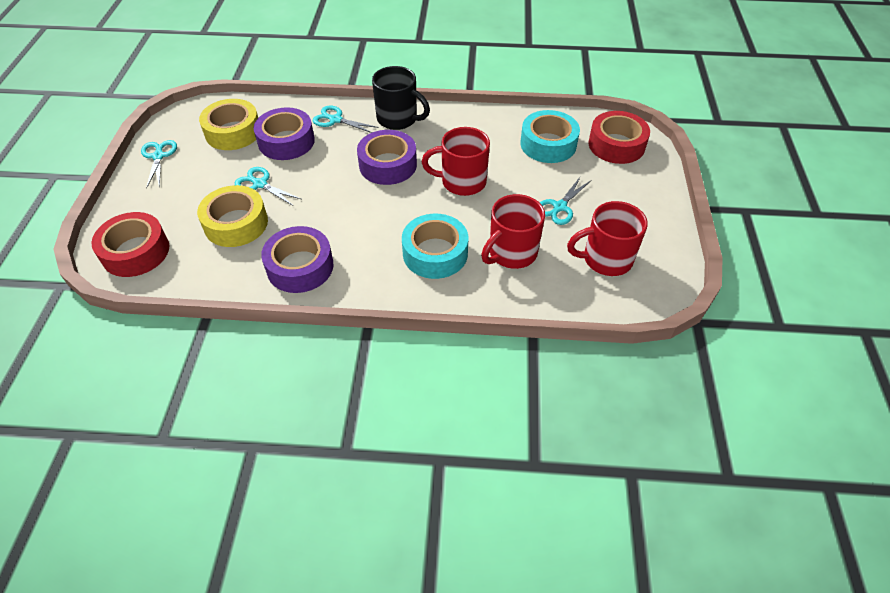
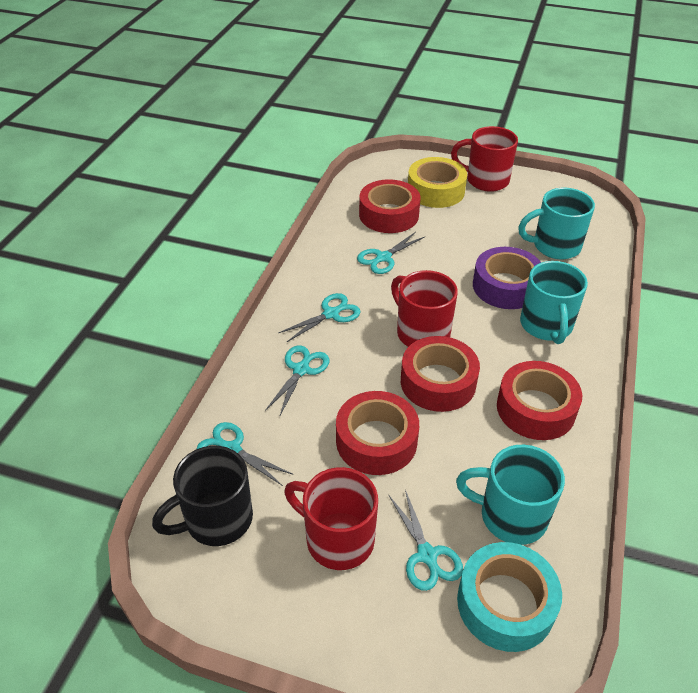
purple tape: 3 -> 1
red tape: 2 -> 4
turquoise mug: 0 -> 3
turquoise scissors: 4 -> 5
turquoise tape: 2 -> 1
yellow tape: 2 -> 1

